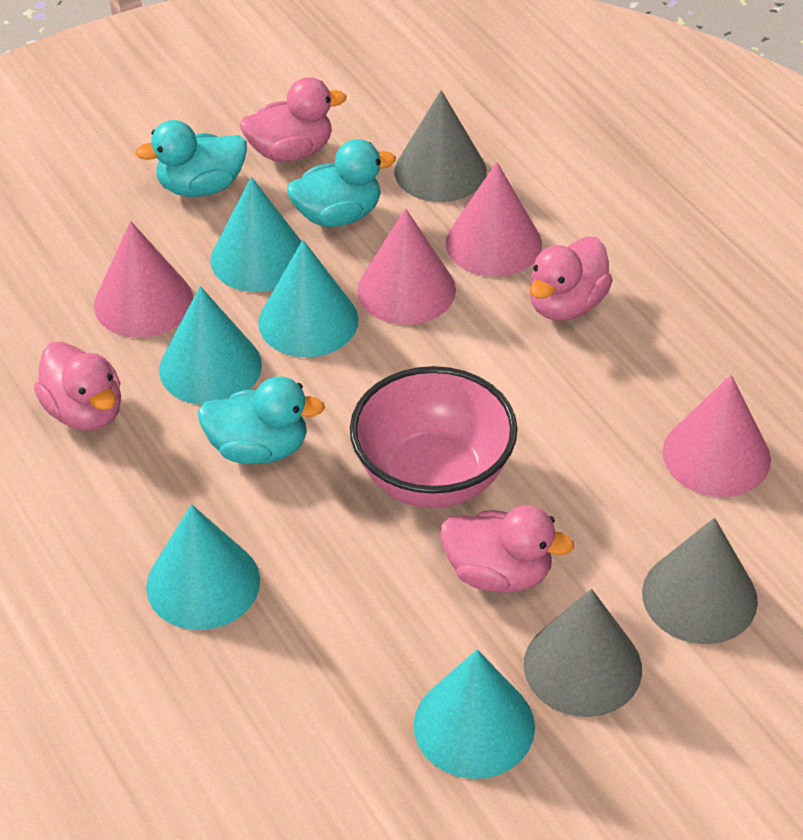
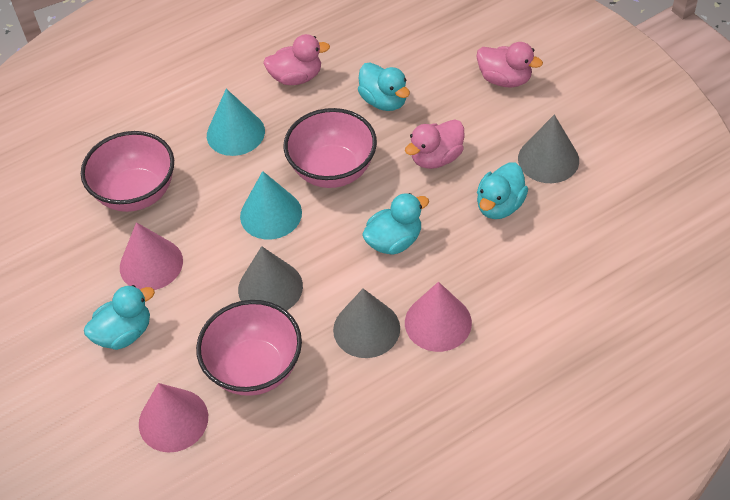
pink bowl: 1 -> 3
pink cone: 4 -> 3
pink duck: 4 -> 3
turquoise cone: 5 -> 2
turquoise duck: 3 -> 4

